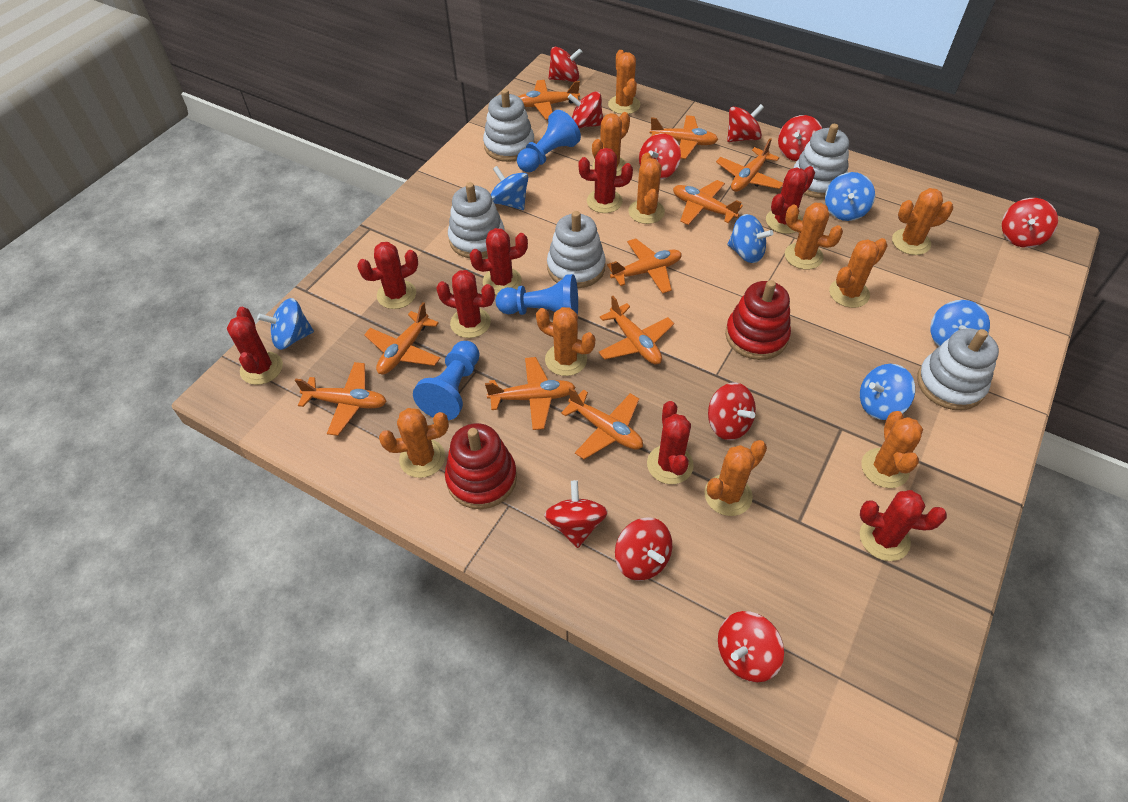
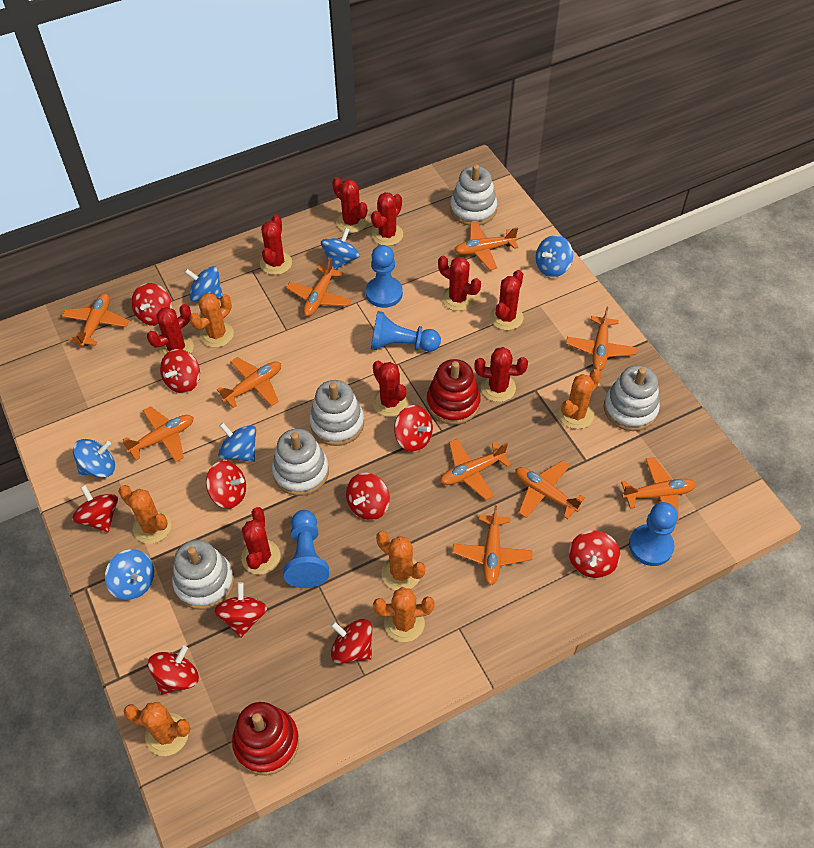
blue pawn: 3 -> 4
orange cactus: 10 -> 6
red cactus: 8 -> 9

